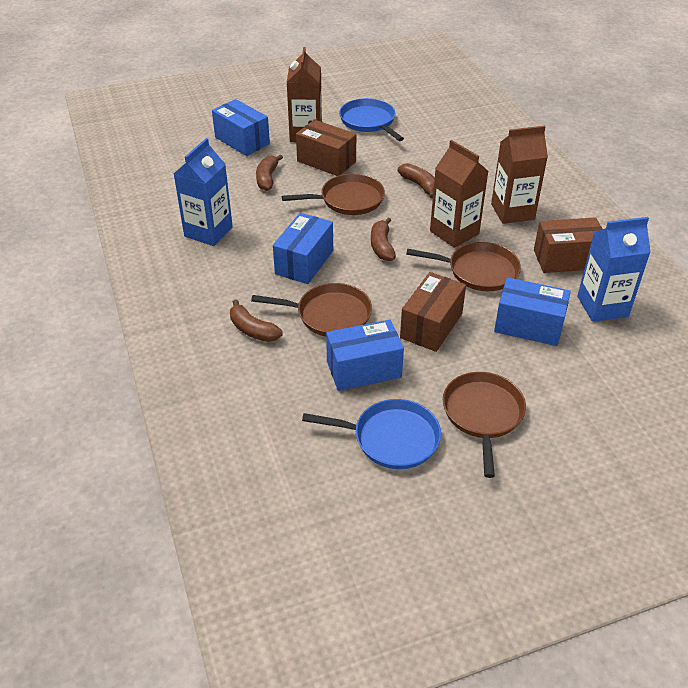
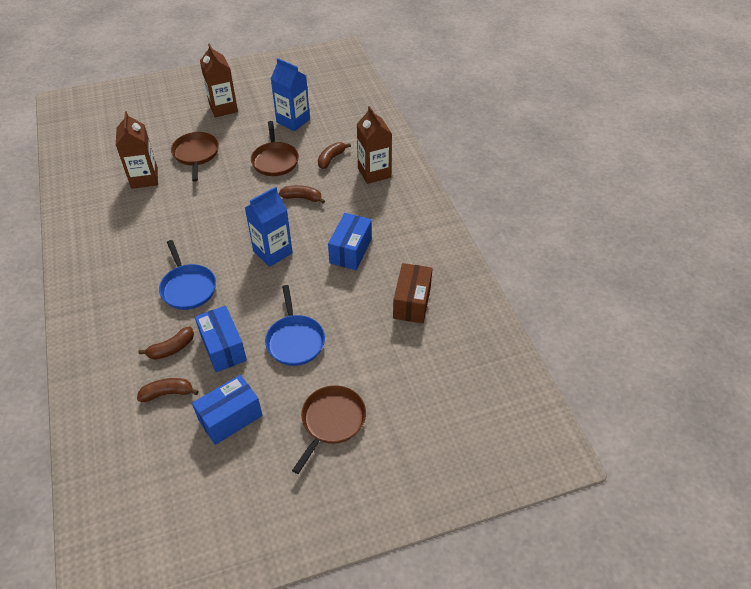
blue box: 4 -> 3
brown box: 3 -> 1
brown pan: 4 -> 3

